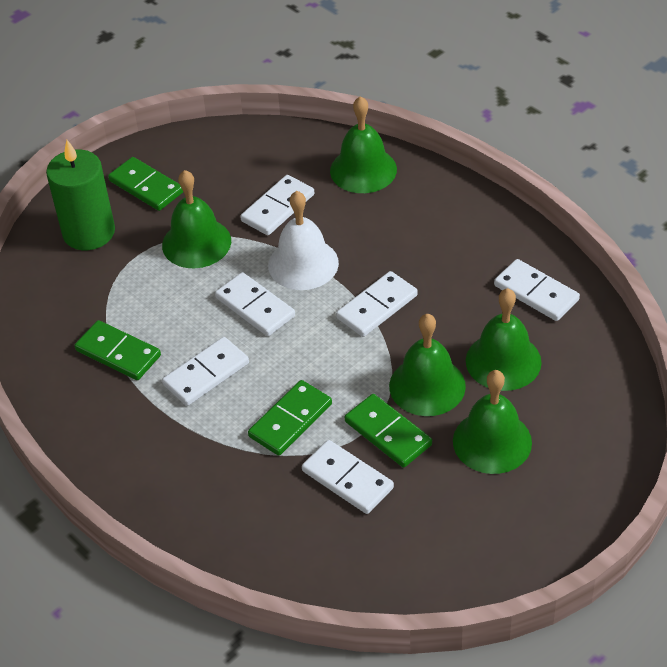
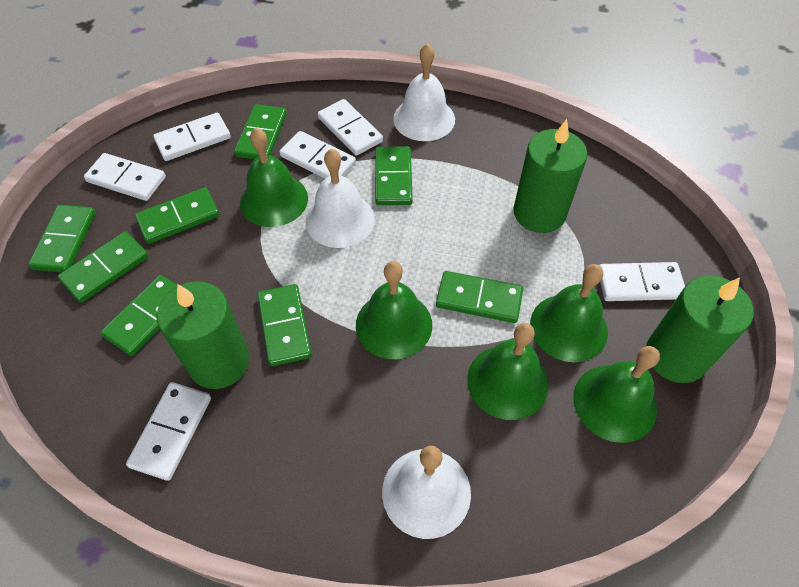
green candle: 1 -> 3
green domino: 4 -> 8
white bell: 1 -> 3

